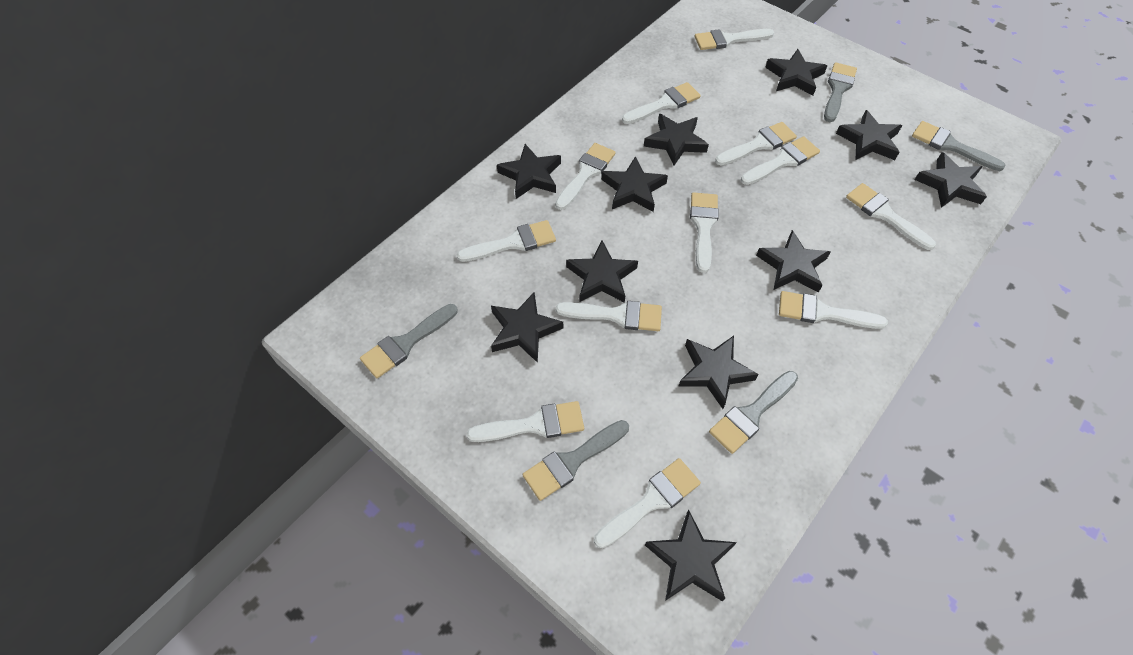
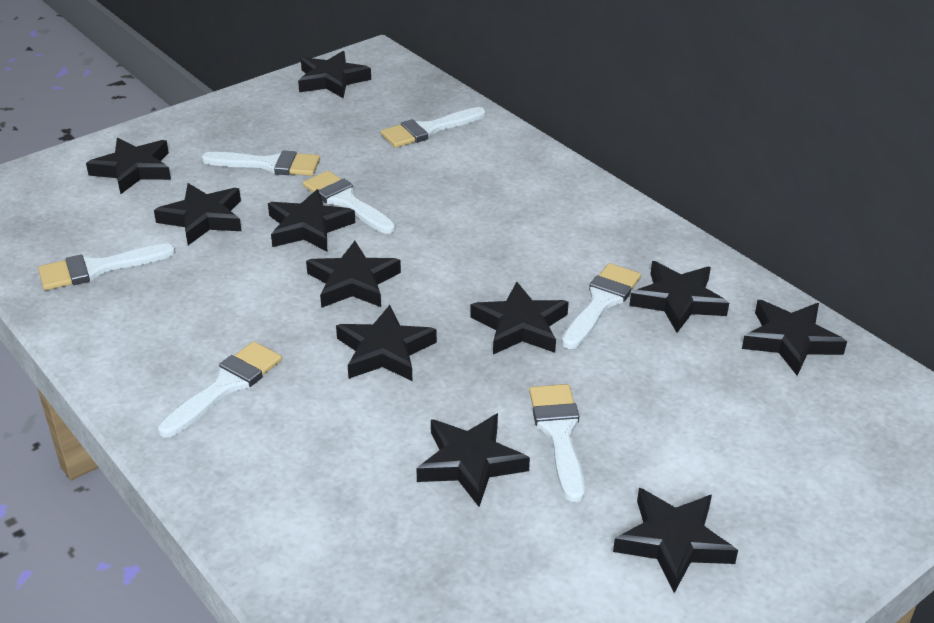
grey brush: 5 -> 0
white brush: 12 -> 7

